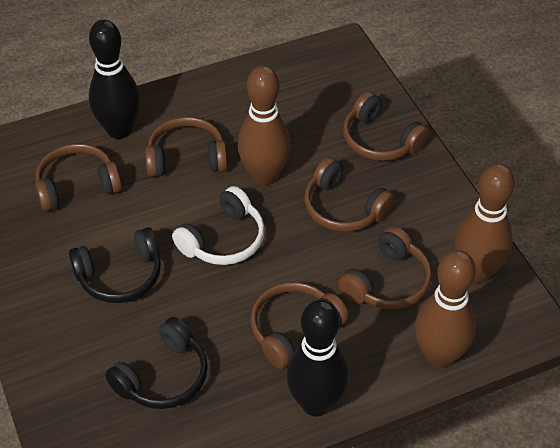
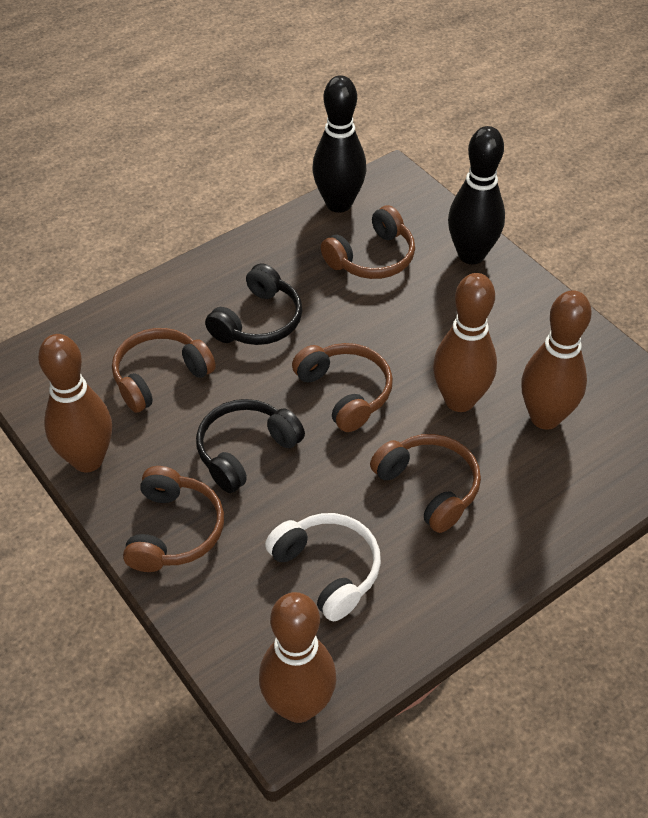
brown bowling pin: 3 -> 4
brown headphones: 6 -> 5

